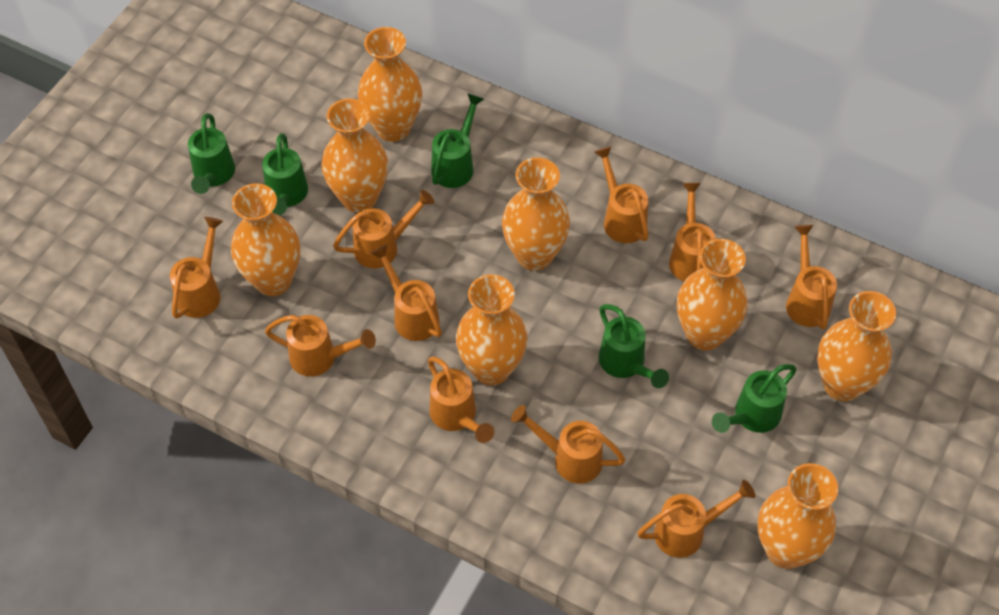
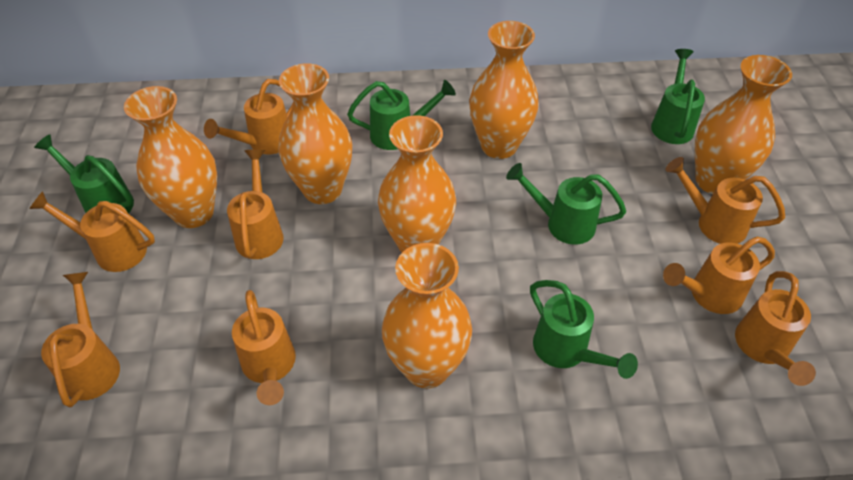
orange vase: 8 -> 6
orange watering can: 10 -> 8

